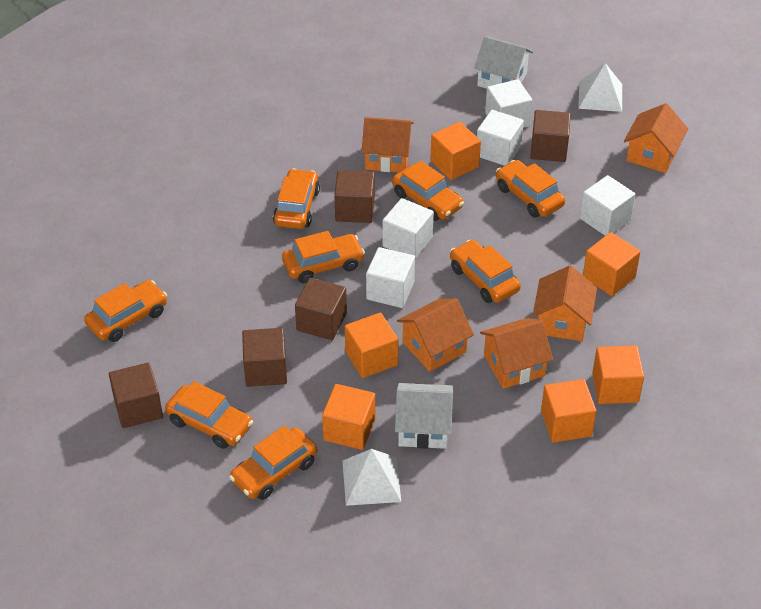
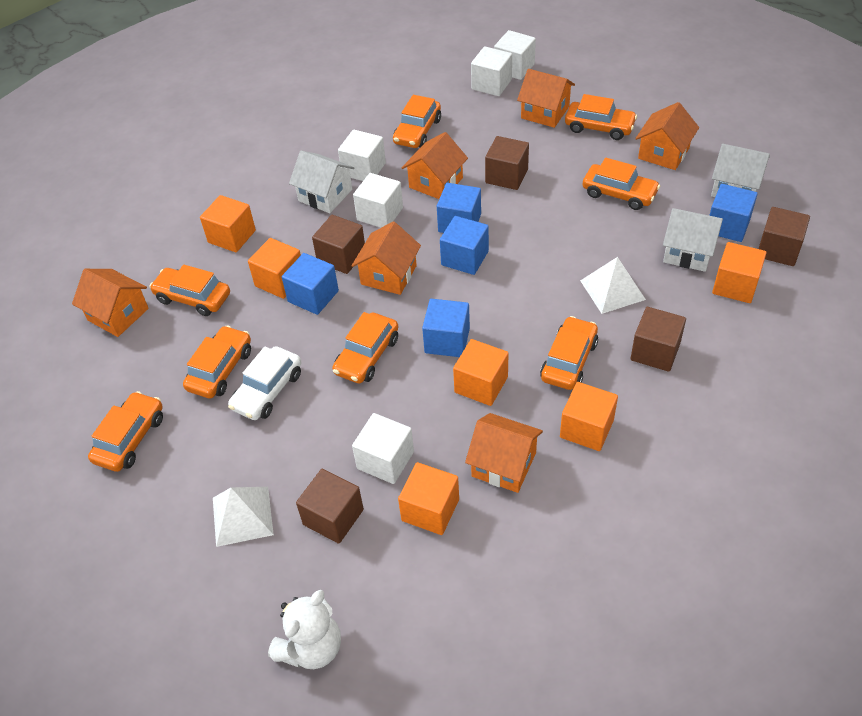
blue cube: 0 -> 5
orange house: 5 -> 6
white car: 0 -> 1
white house: 2 -> 3
white teddy bear: 0 -> 1

